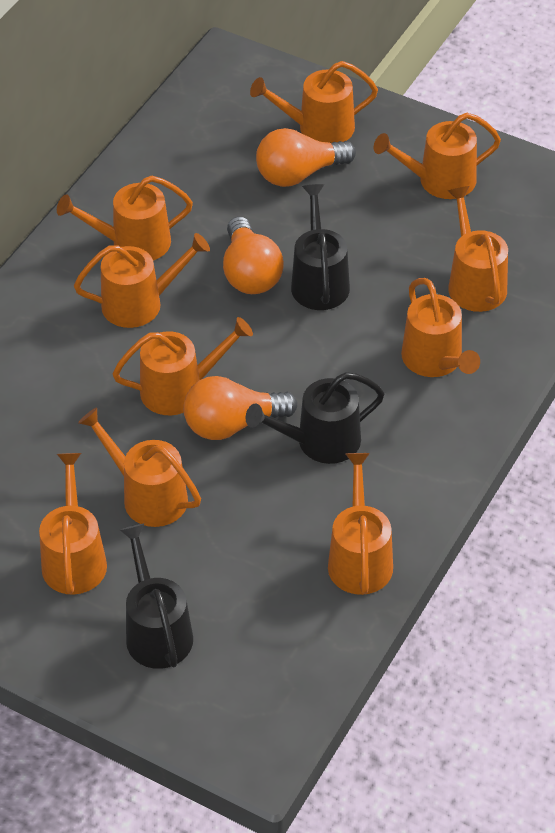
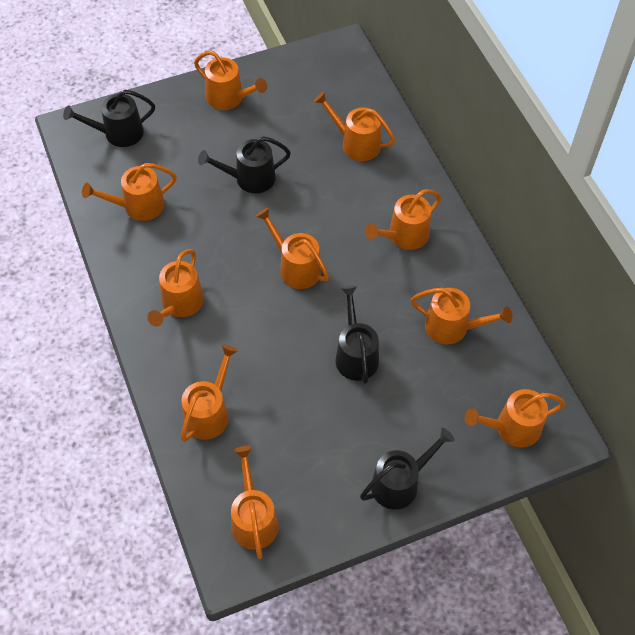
black watering can: 3 -> 4
orange light bulb: 3 -> 0

